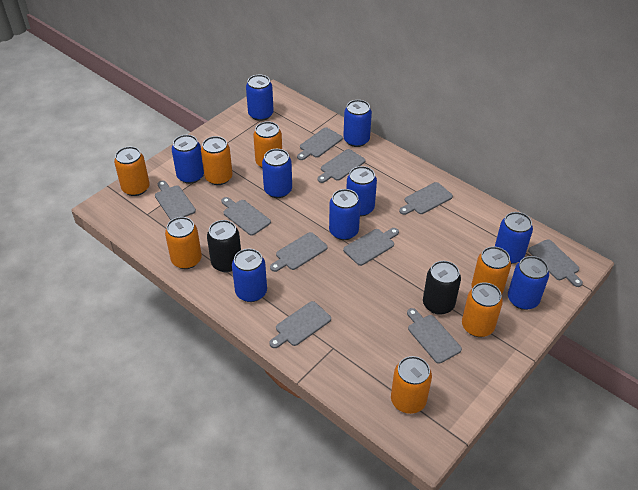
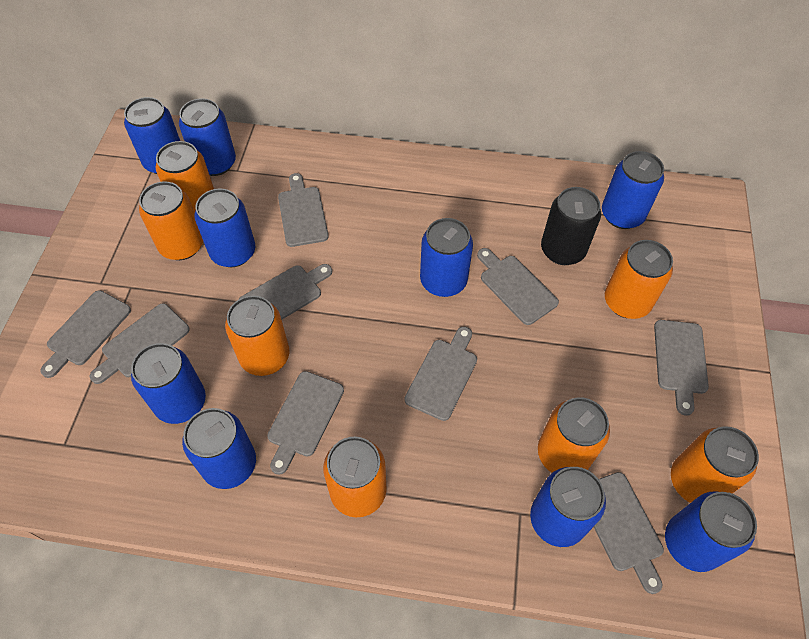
black can: 2 -> 1
grey cutting board: 10 -> 9

